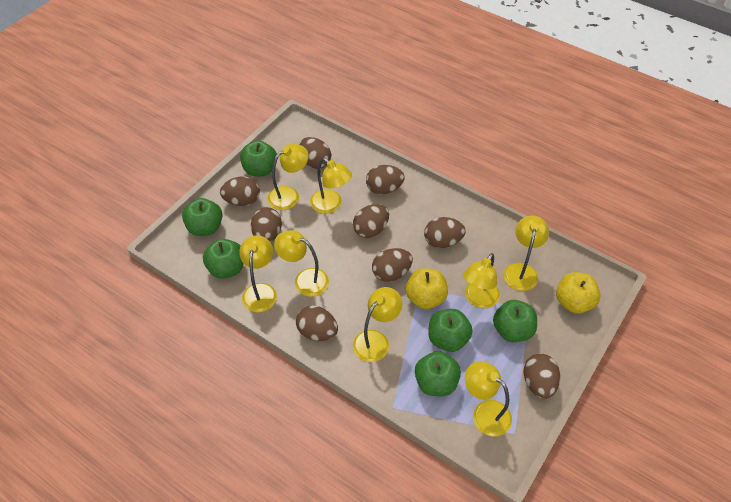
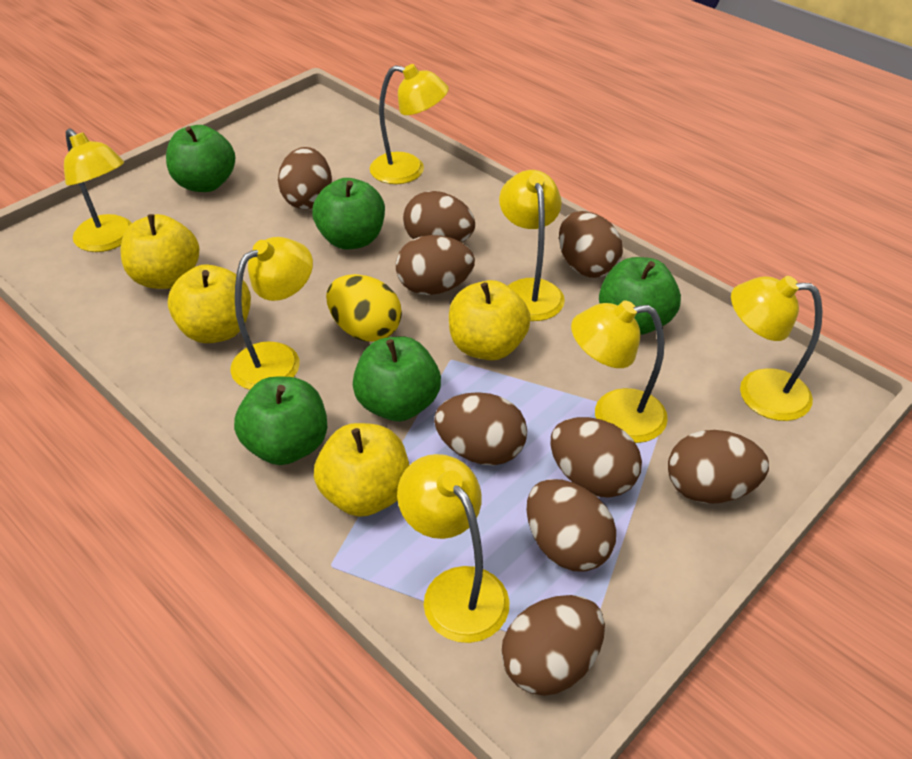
green apple: 6 -> 5
yellow apple: 2 -> 4
yellow egg: 0 -> 1
yellow lamp: 8 -> 7

